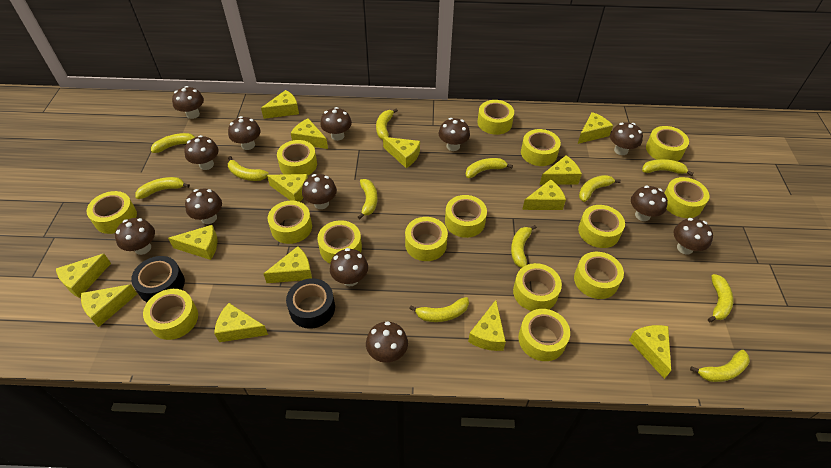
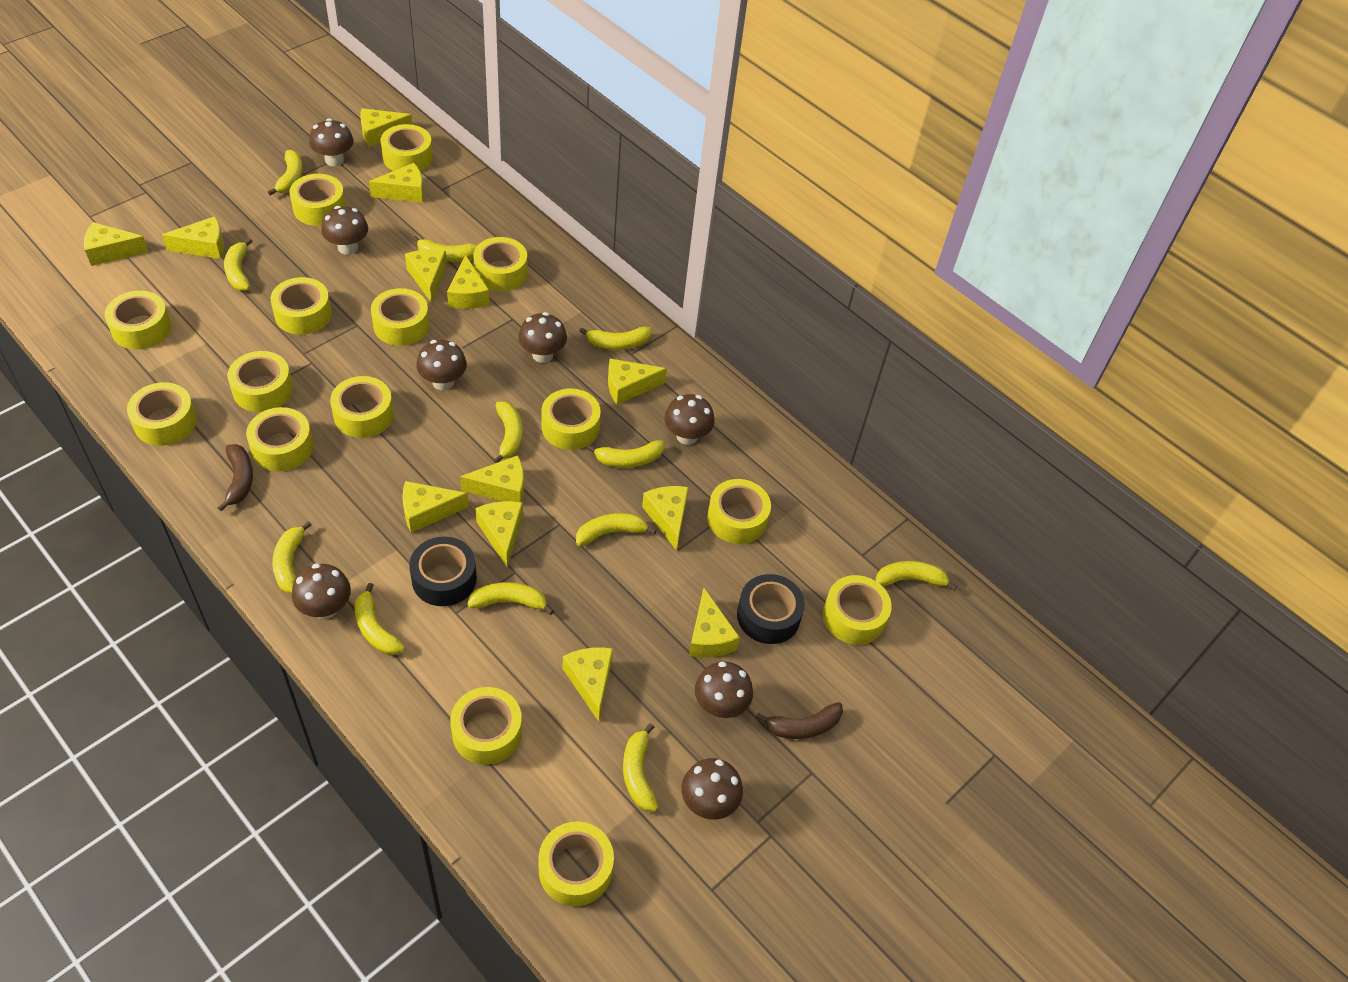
brown banana: 0 -> 2
brown mushroom: 13 -> 8
yellow cheese: 14 -> 13

